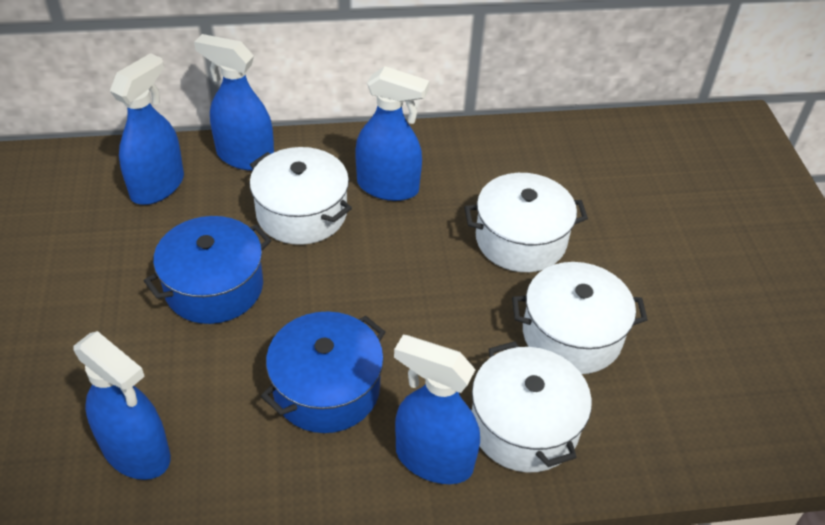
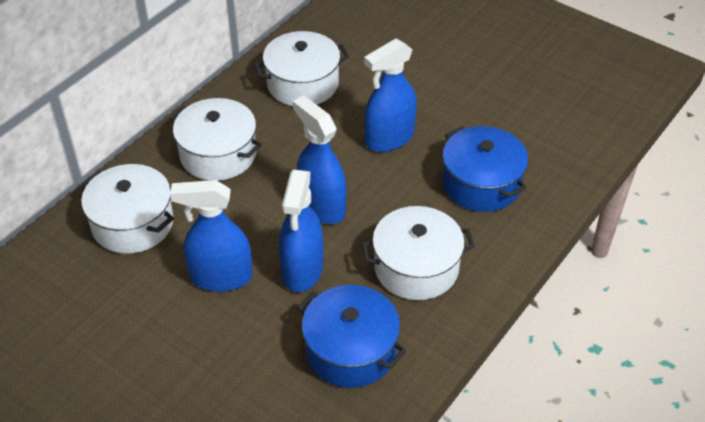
blue spray bottle: 5 -> 4

